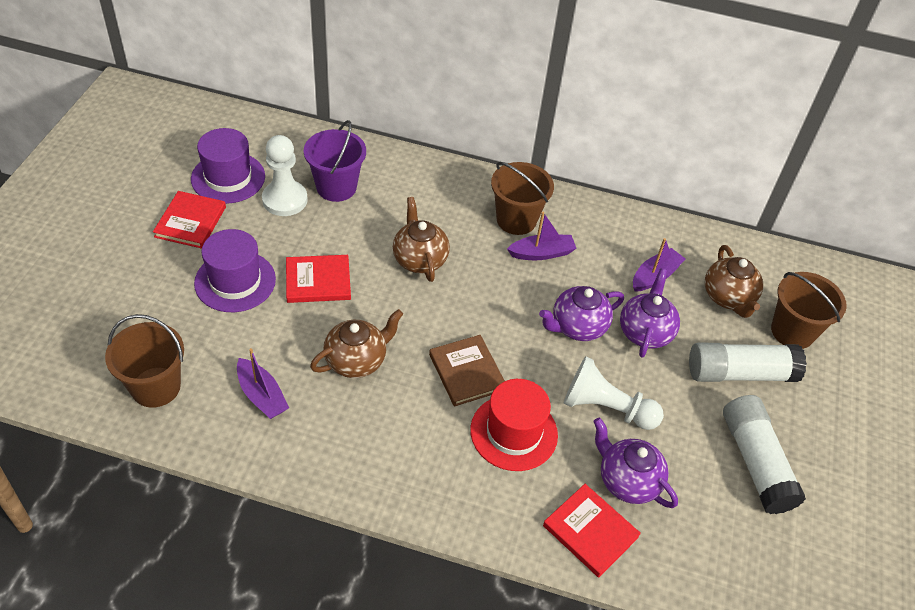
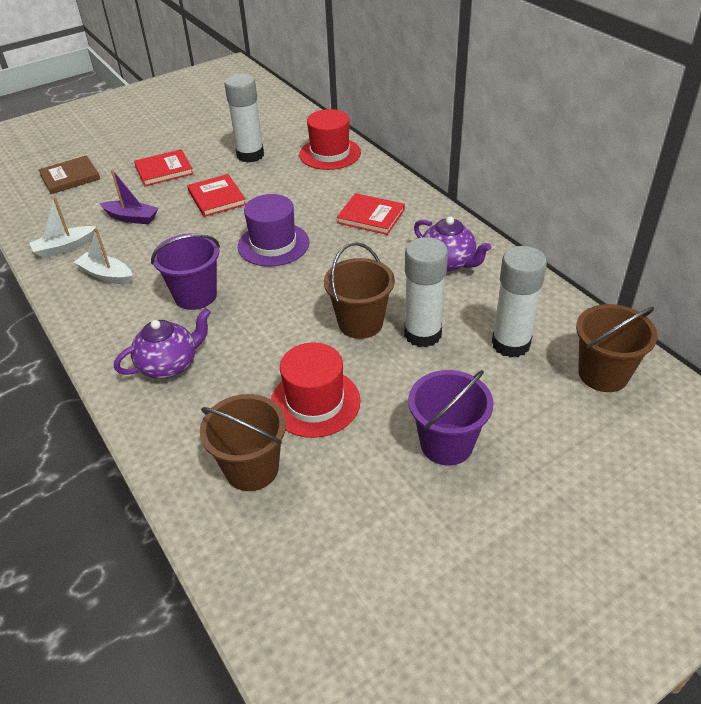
brown teapot: 3 -> 0
purple boat: 3 -> 1
purple bucket: 1 -> 2
purple hat: 2 -> 1
purple teapot: 3 -> 2
red hat: 1 -> 2
white boat: 0 -> 2
white glue stick: 2 -> 3
white pawn: 2 -> 0

